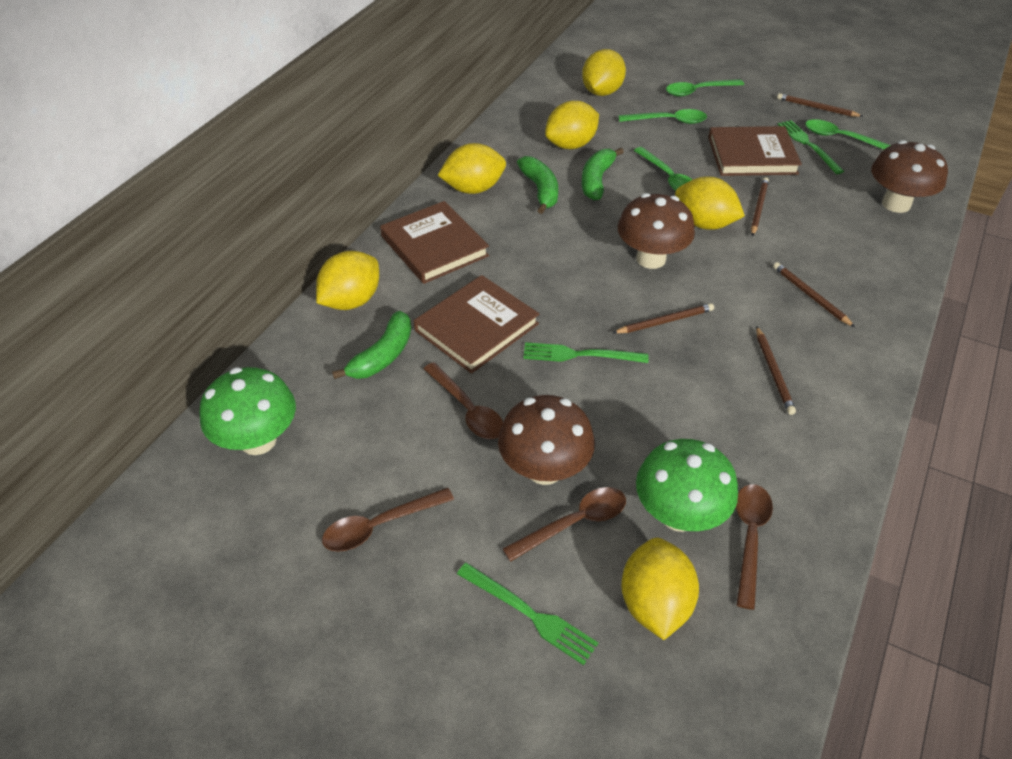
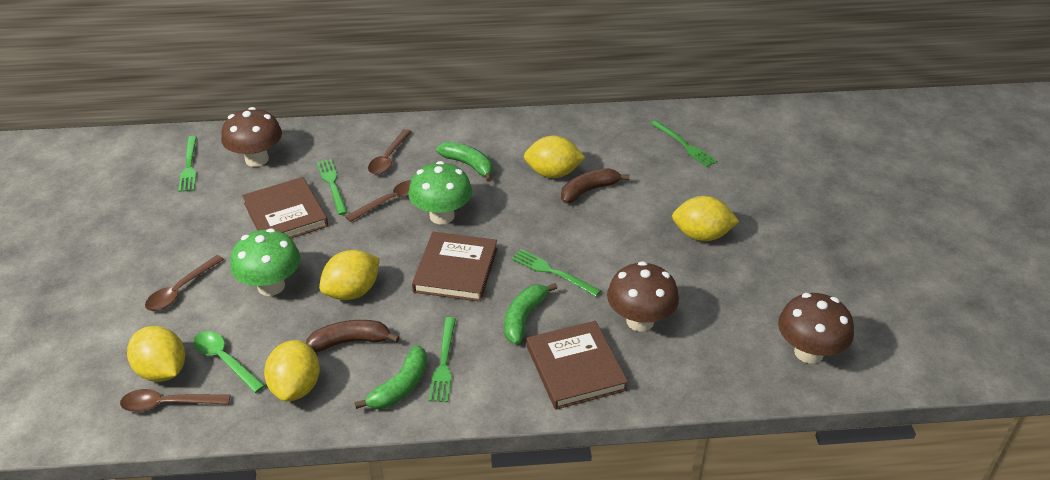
brown banana: 0 -> 2
brown pencil: 5 -> 0
green fork: 3 -> 5
green spoon: 4 -> 1
yellow lemon: 6 -> 5

